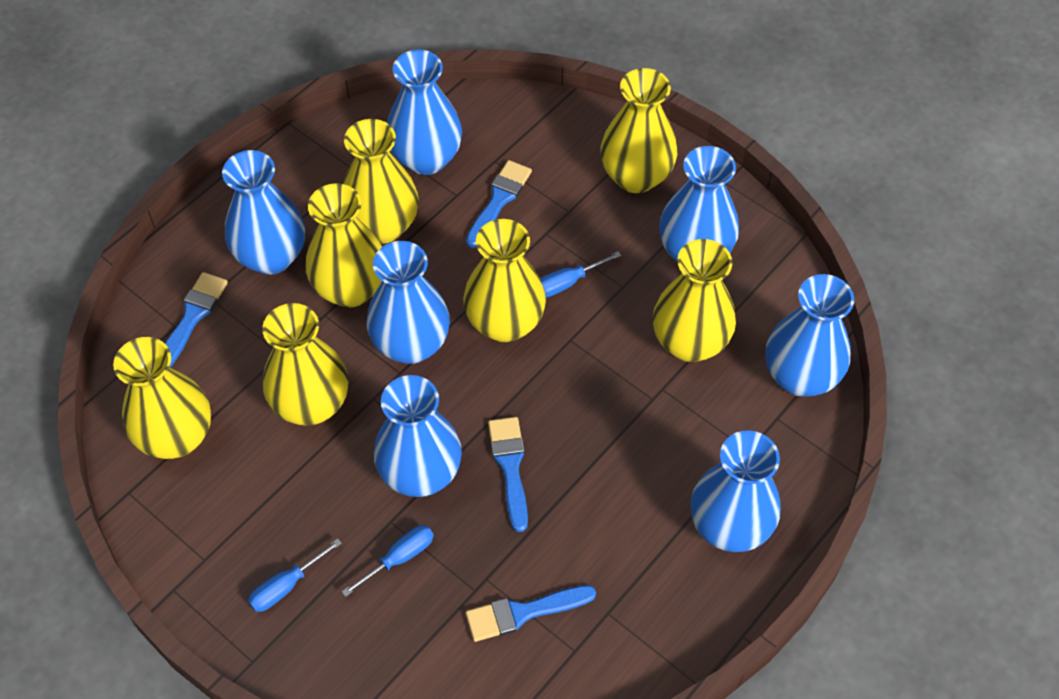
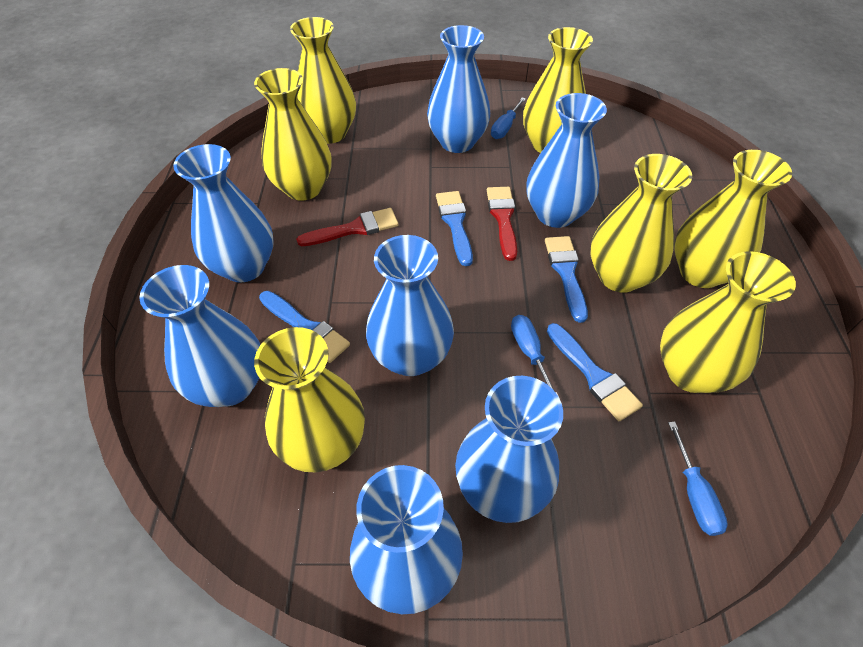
red brush: 0 -> 2

